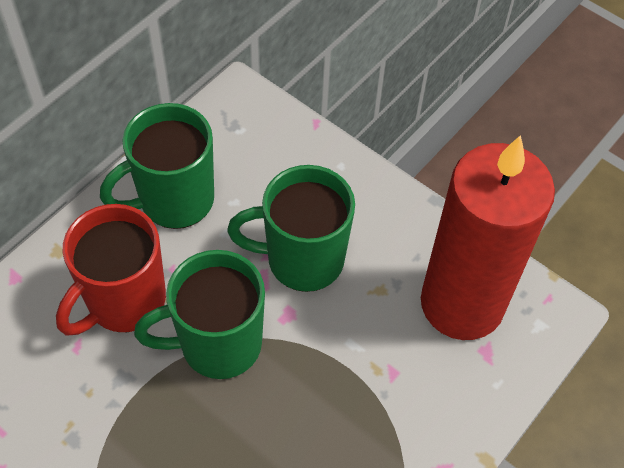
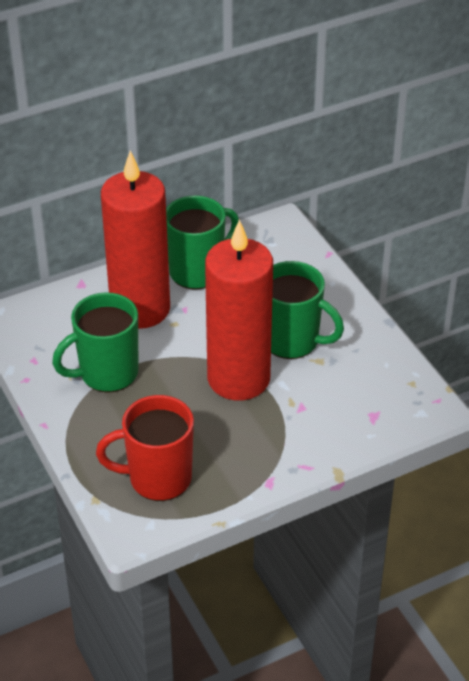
red candle: 1 -> 2

